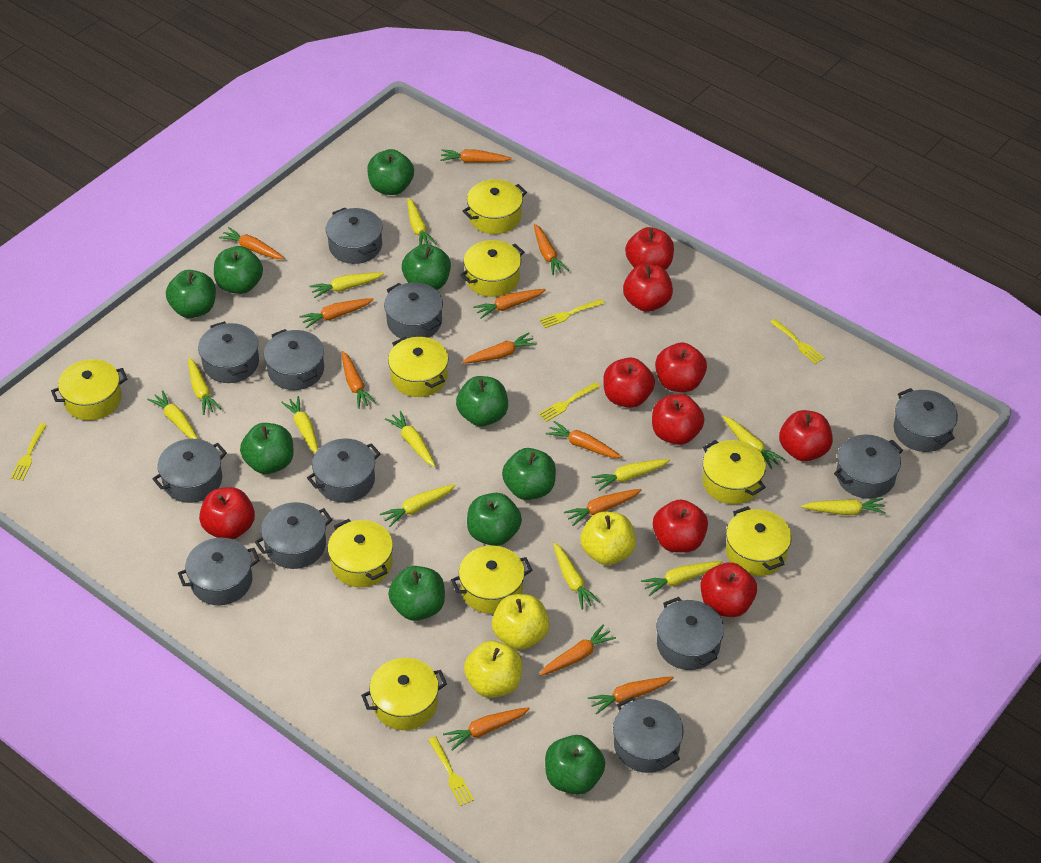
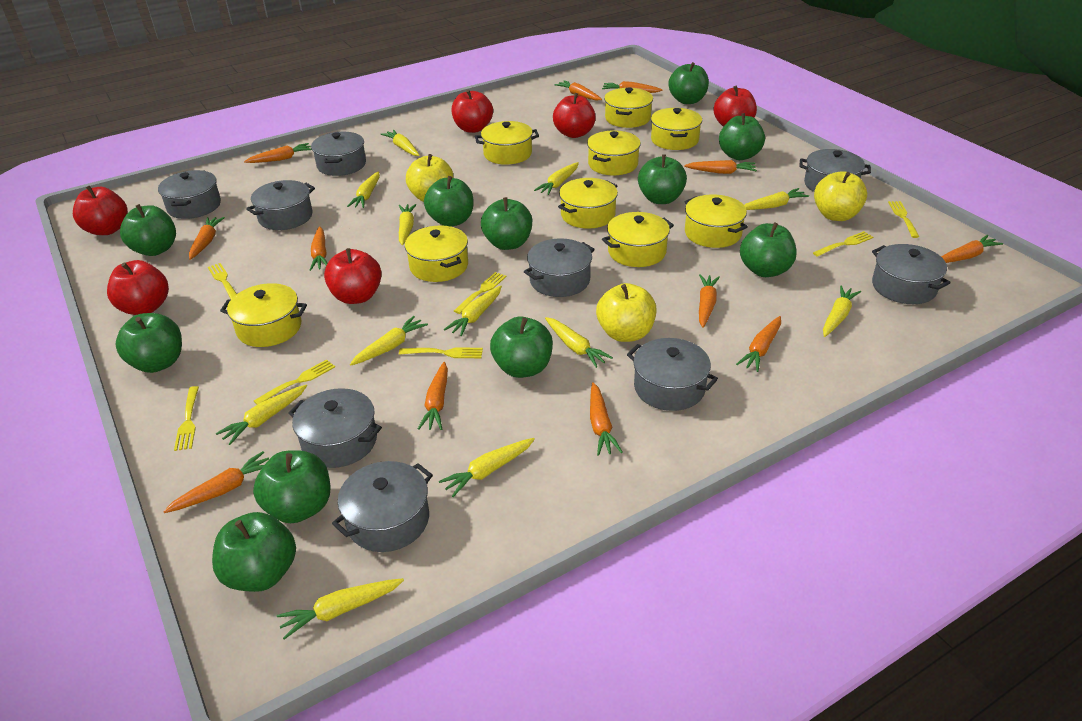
green apple: 10 -> 11
grey pot: 12 -> 9
red apple: 9 -> 6
yellow fork: 5 -> 7

